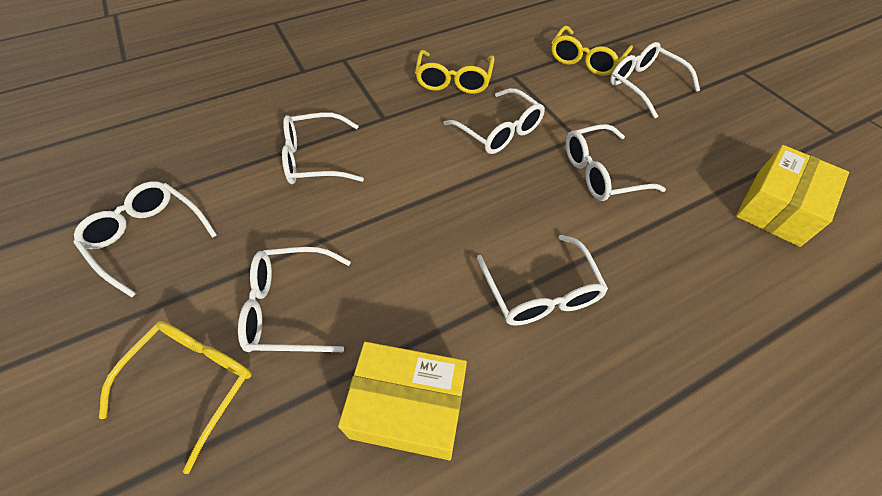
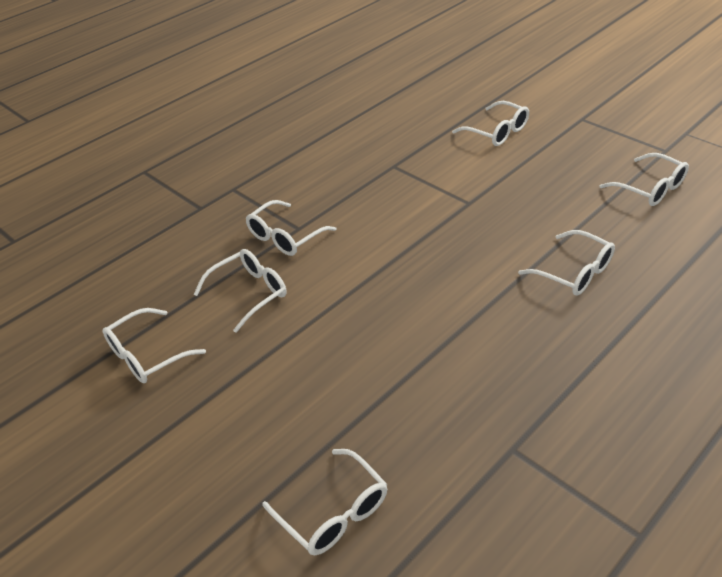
yellow box: 2 -> 0
yellow glasses: 3 -> 0

